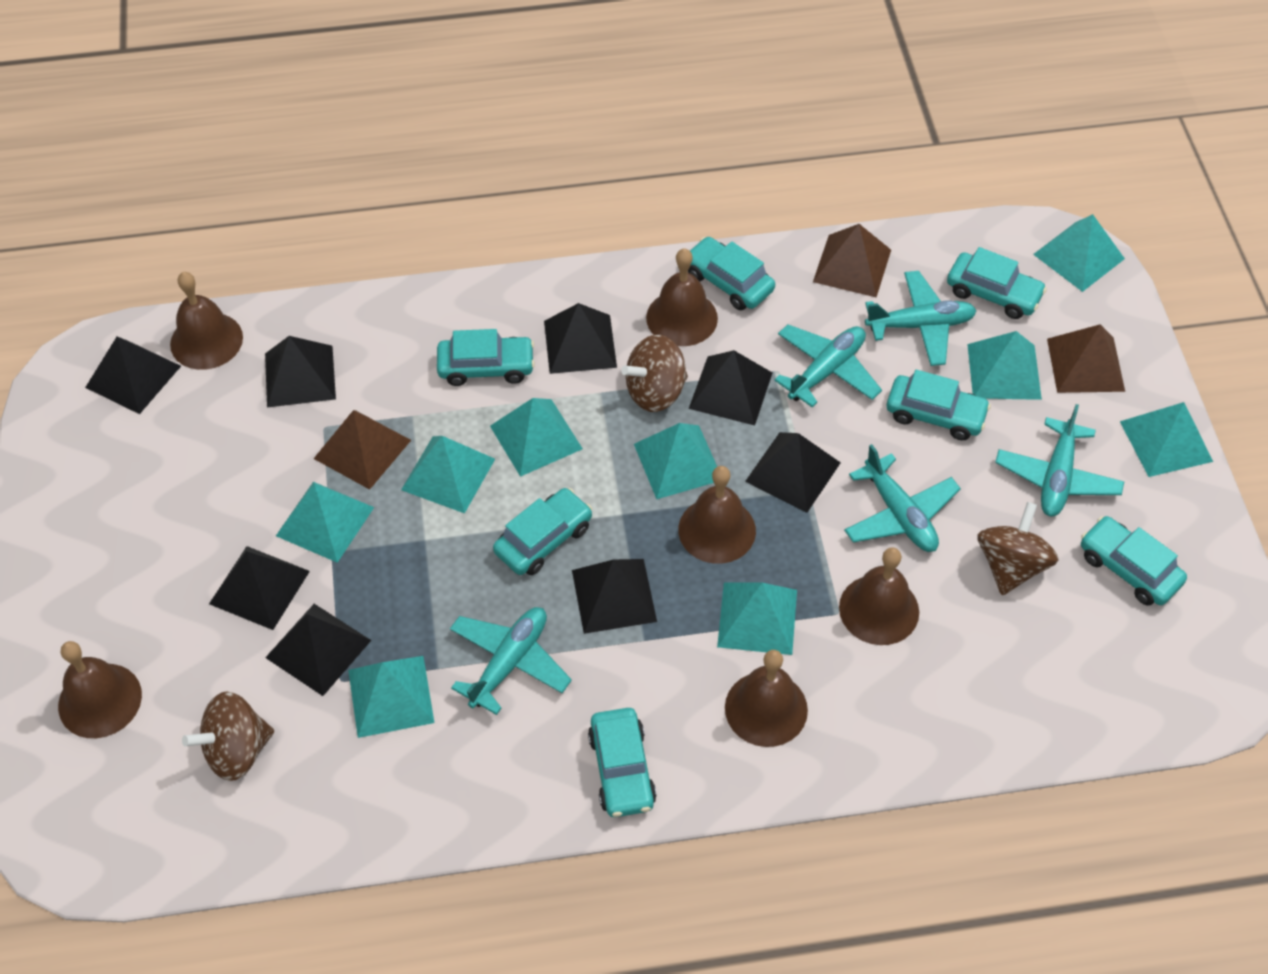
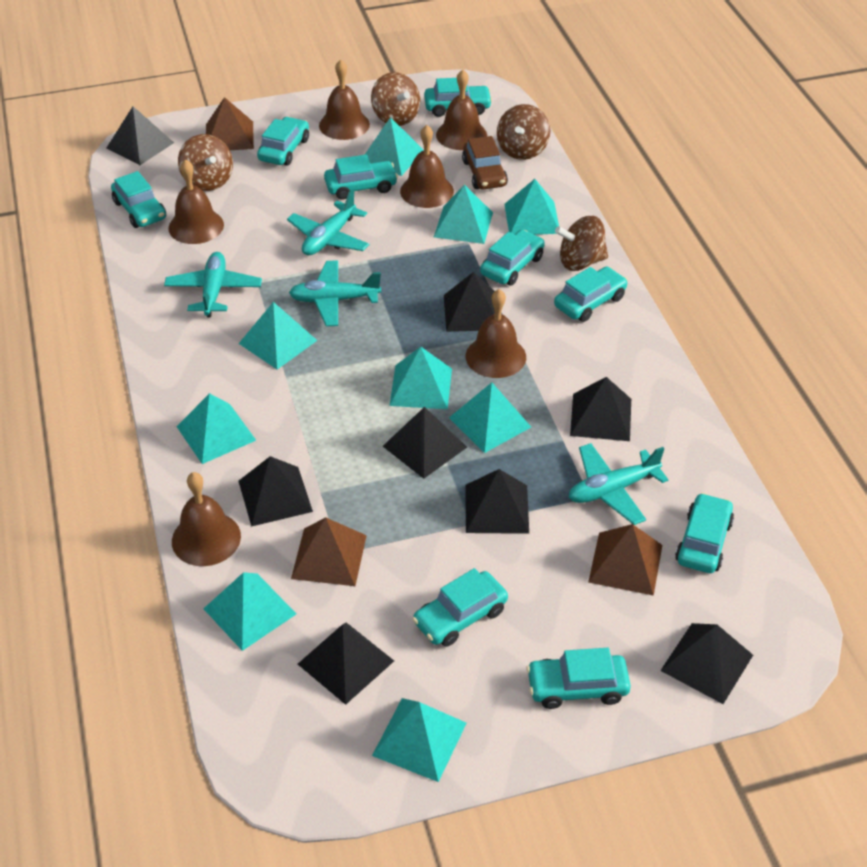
brown car: 0 -> 1
brown spinning top: 3 -> 4
turquoise car: 7 -> 9
turquoise plane: 5 -> 4

